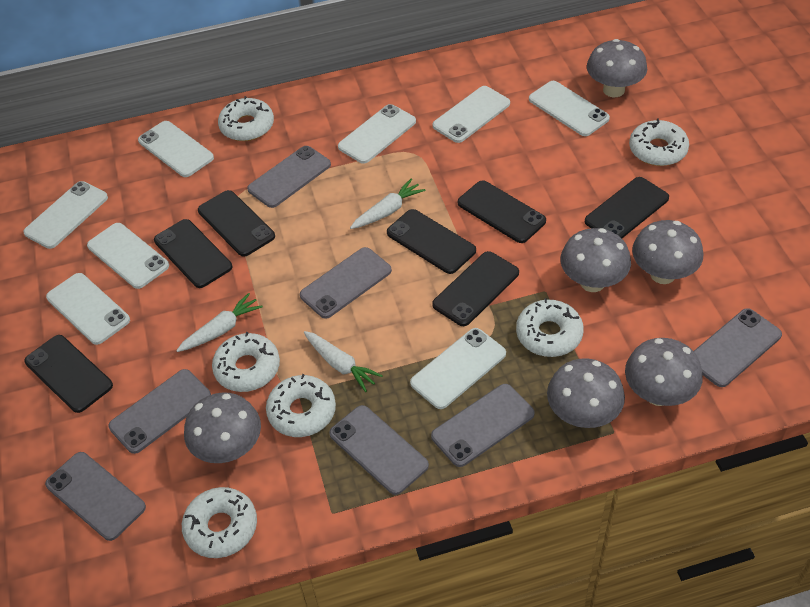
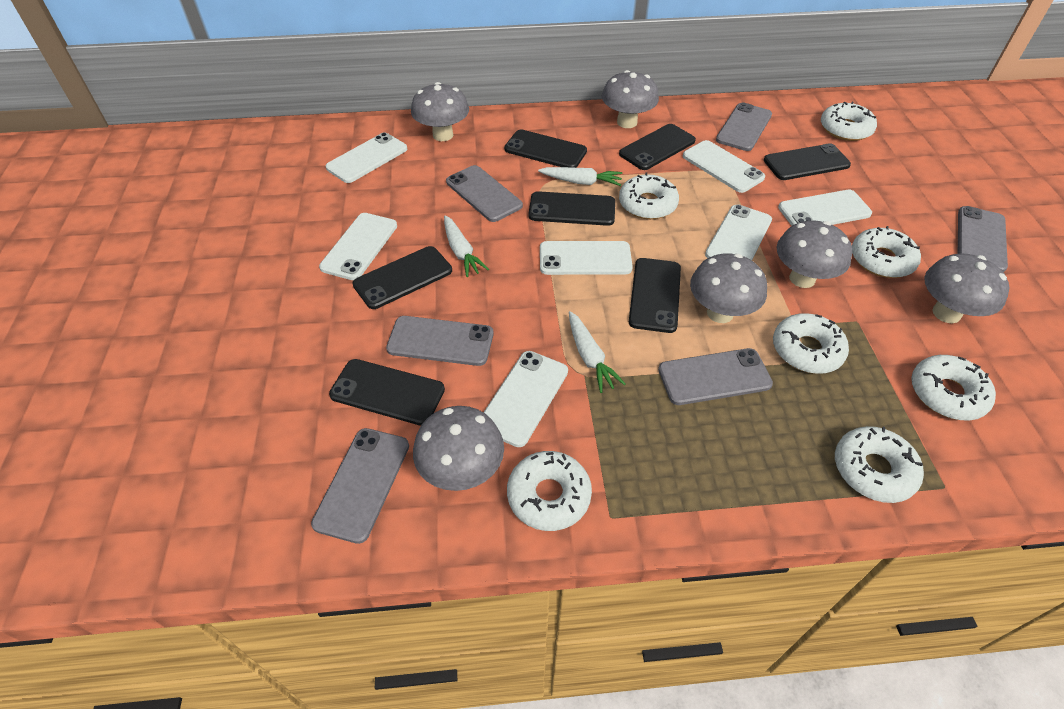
grey phone: 7 -> 6
white donut: 6 -> 7
white phone: 8 -> 7

